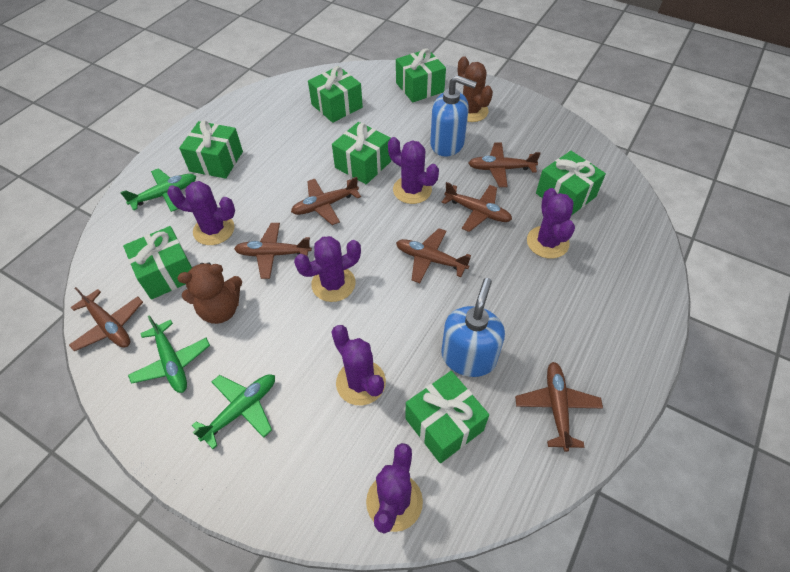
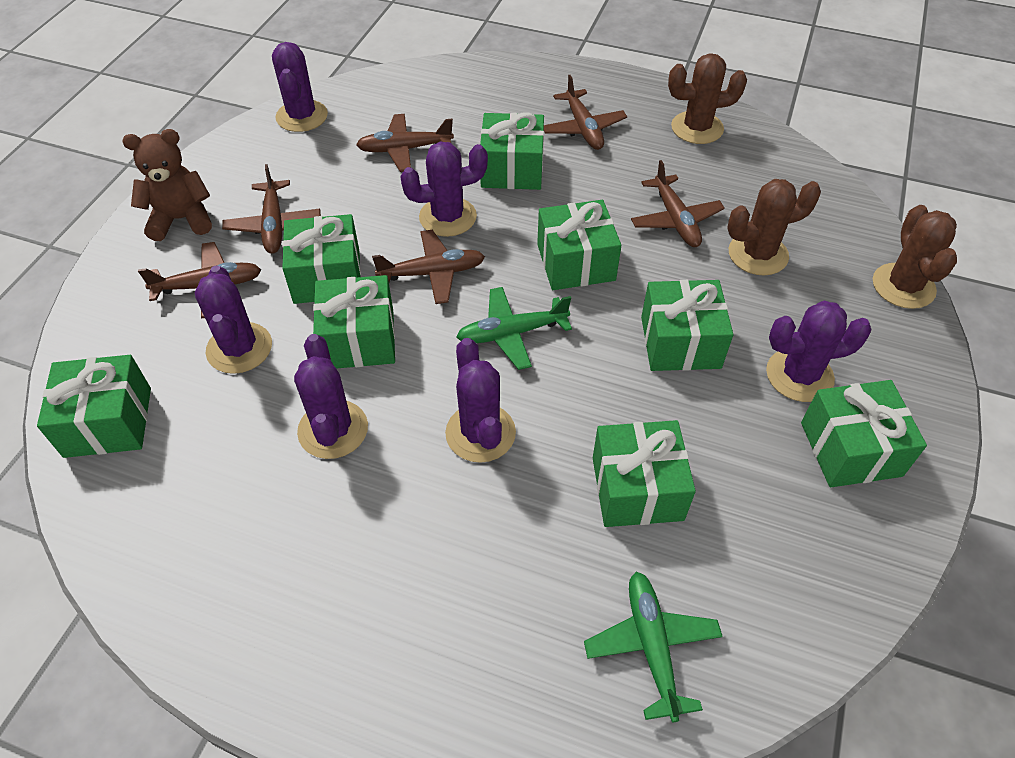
blue soap dispenser: 2 -> 0
brown cactus: 1 -> 3
brown plane: 7 -> 6
green gift: 7 -> 8
green plane: 3 -> 2

